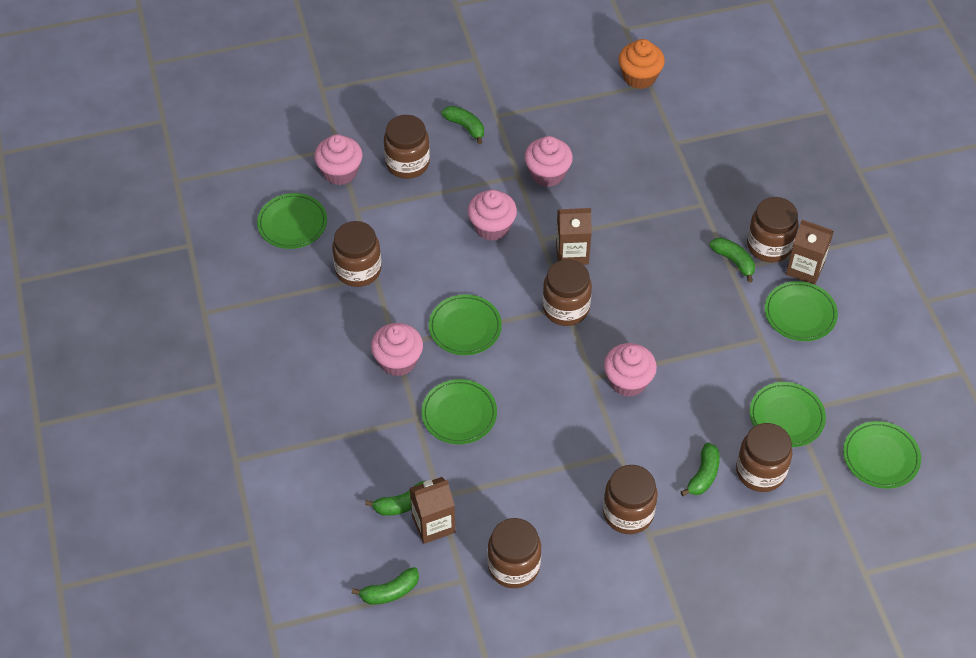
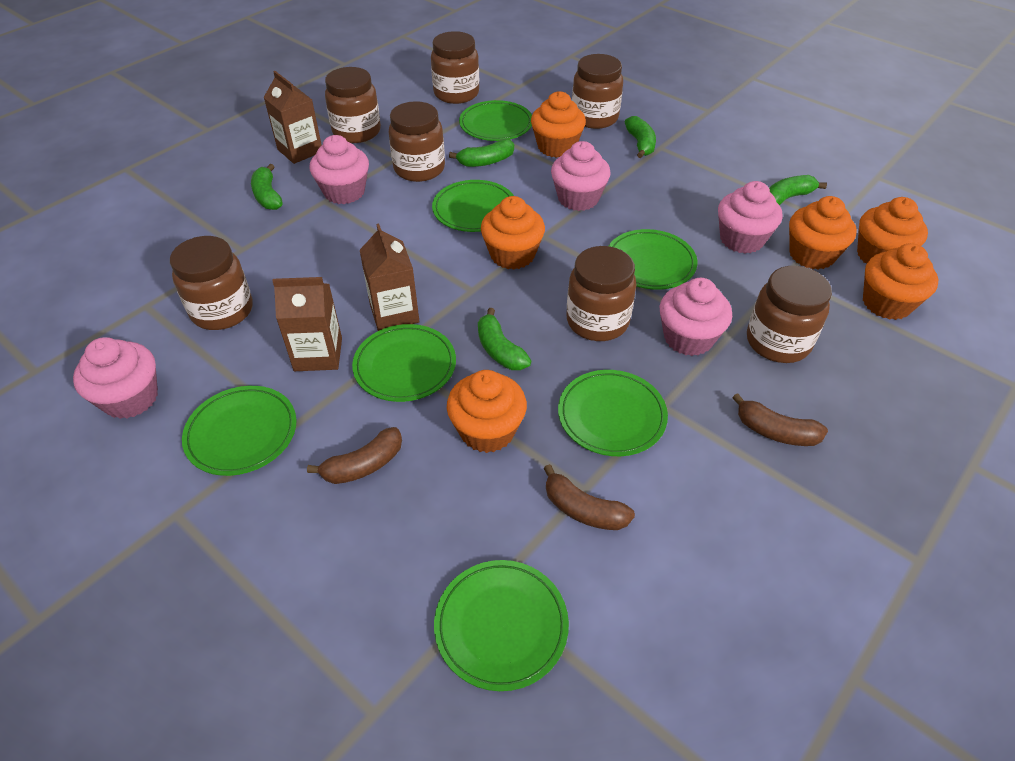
brown banana: 0 -> 3
green plate: 6 -> 7
orange cupcake: 1 -> 6

